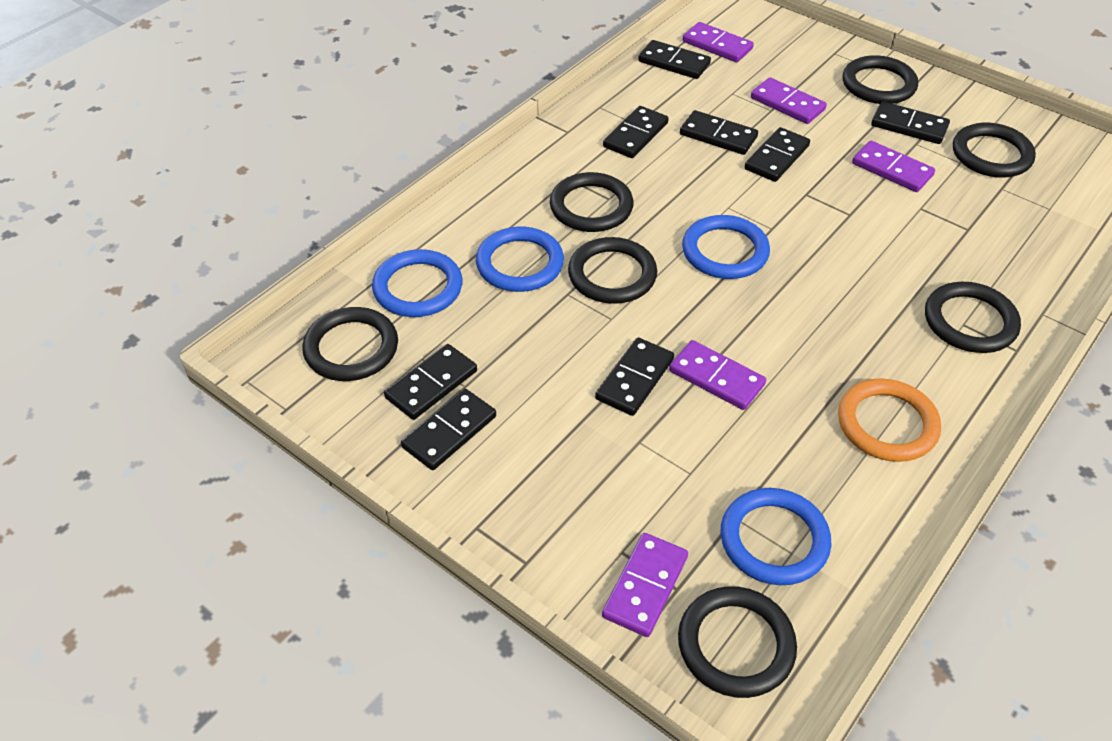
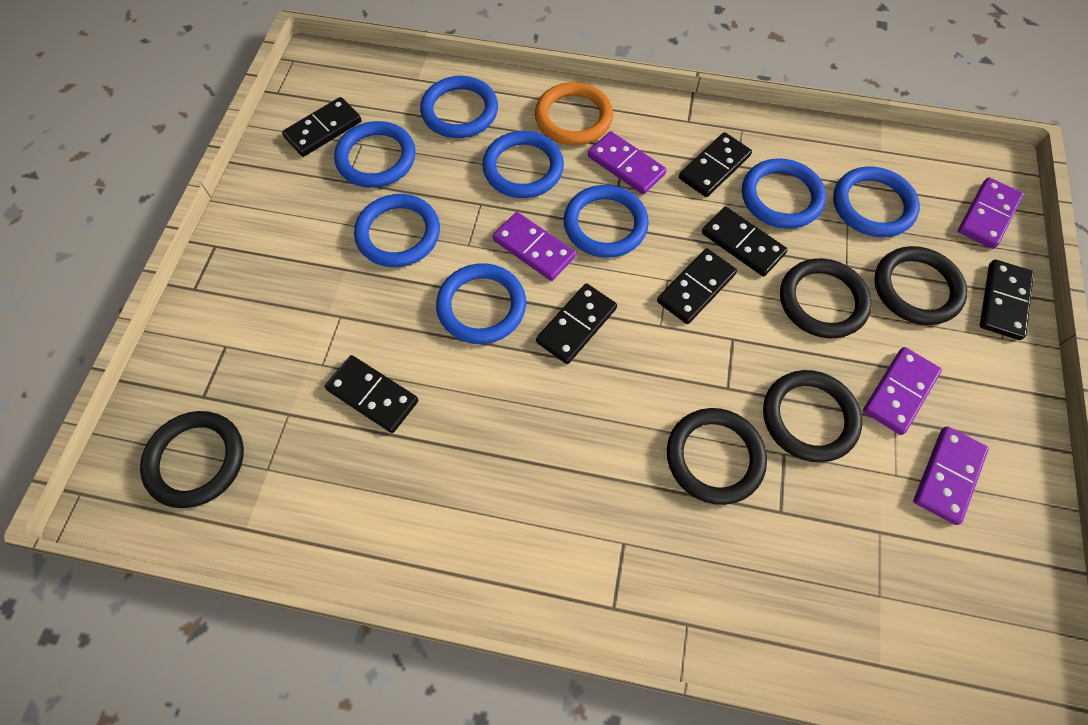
black domino: 8 -> 7
black ring: 7 -> 5
blue ring: 4 -> 8

